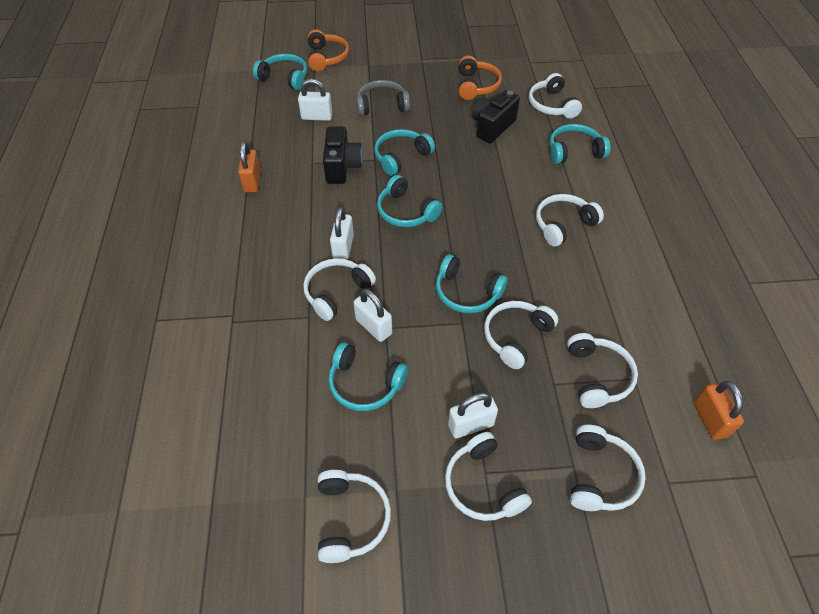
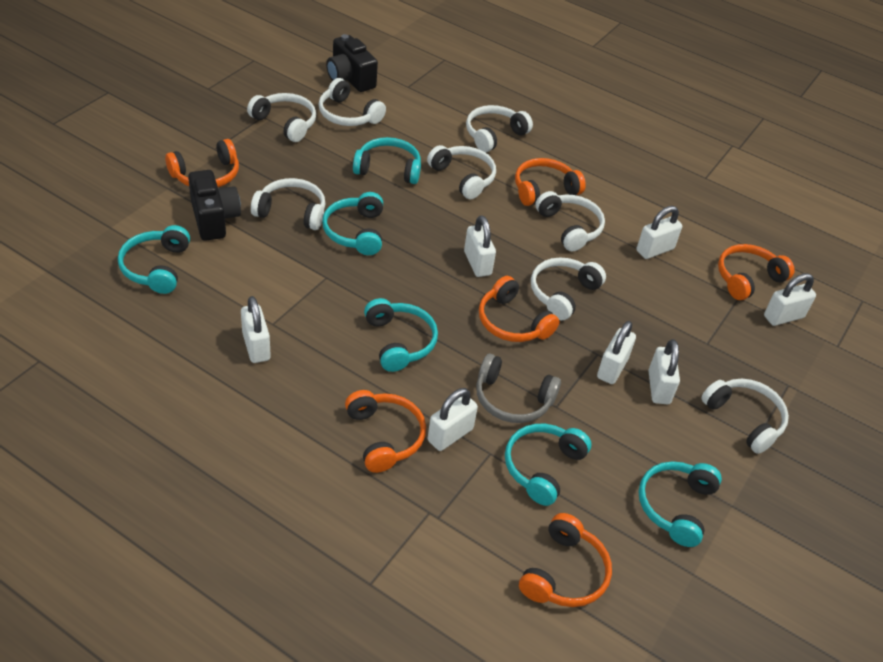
orange headphones: 2 -> 6
orange padlock: 2 -> 0
white padlock: 4 -> 7

